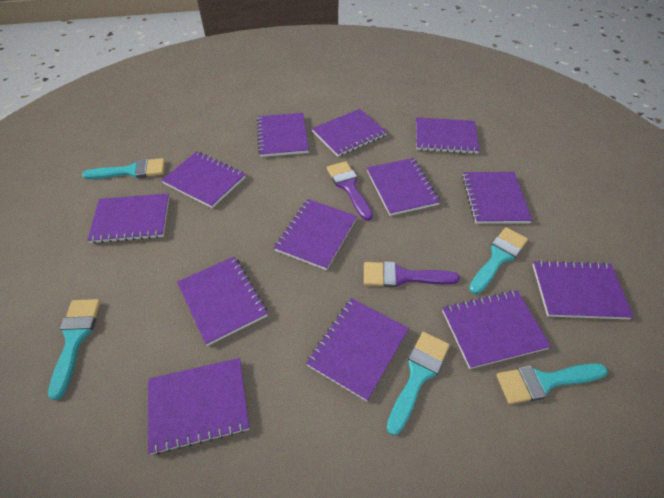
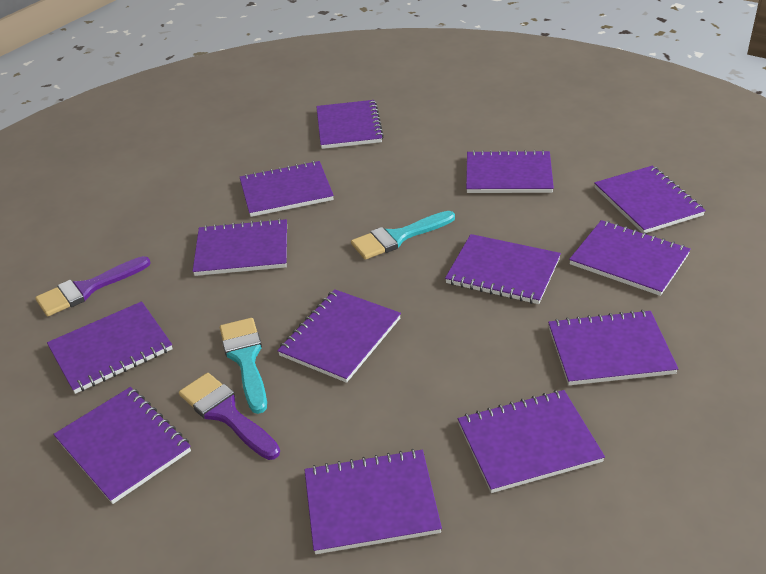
turquoise brush: 5 -> 2

